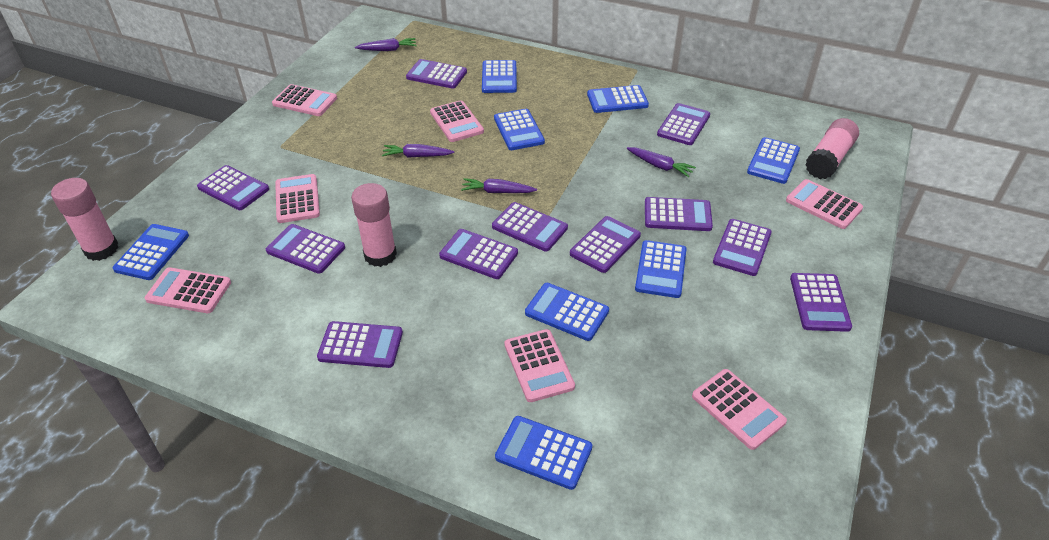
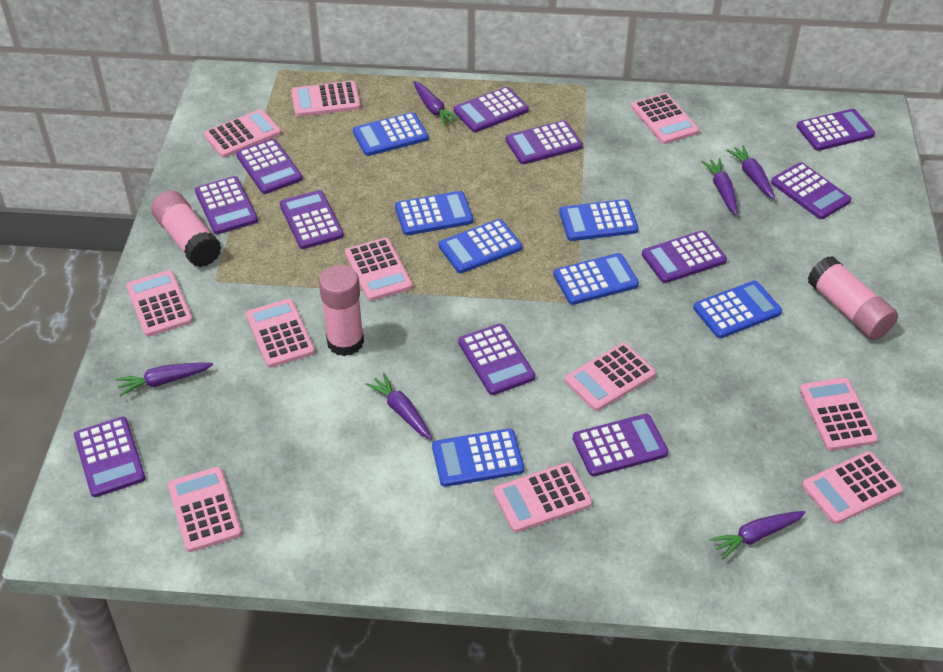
blue calculator: 8 -> 7
pink calculator: 7 -> 11
purple carrot: 4 -> 6

